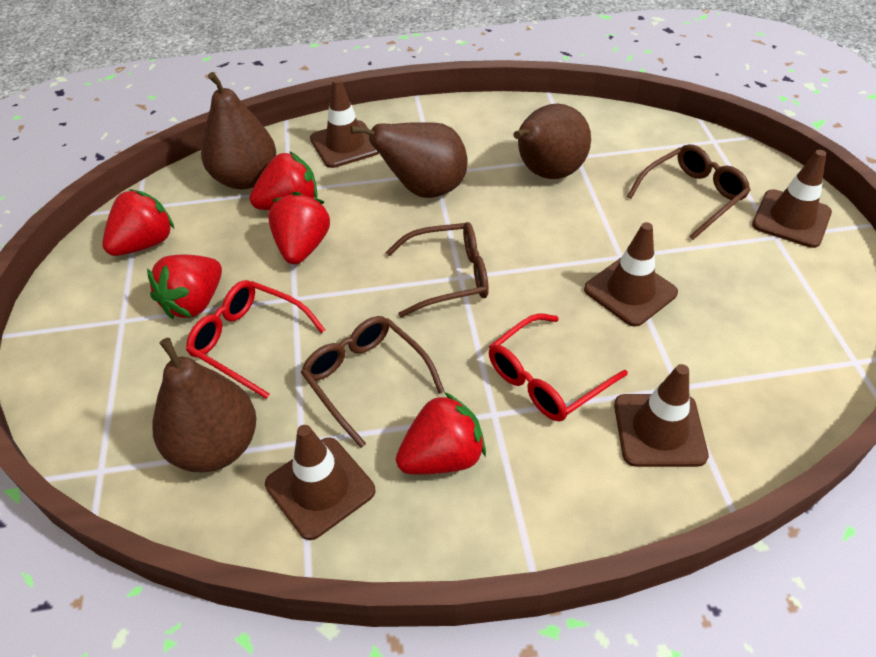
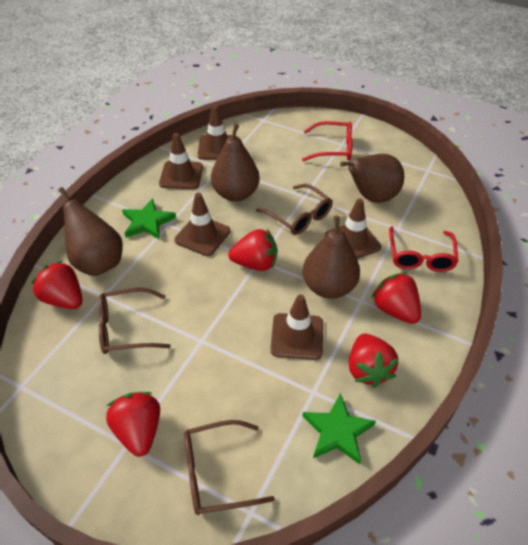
green star: 0 -> 2

